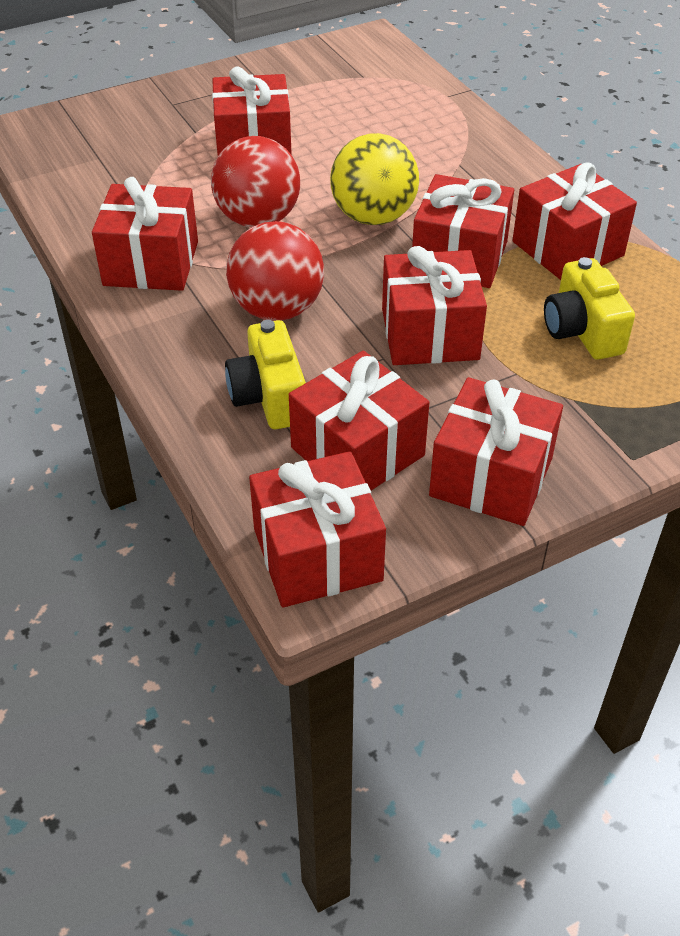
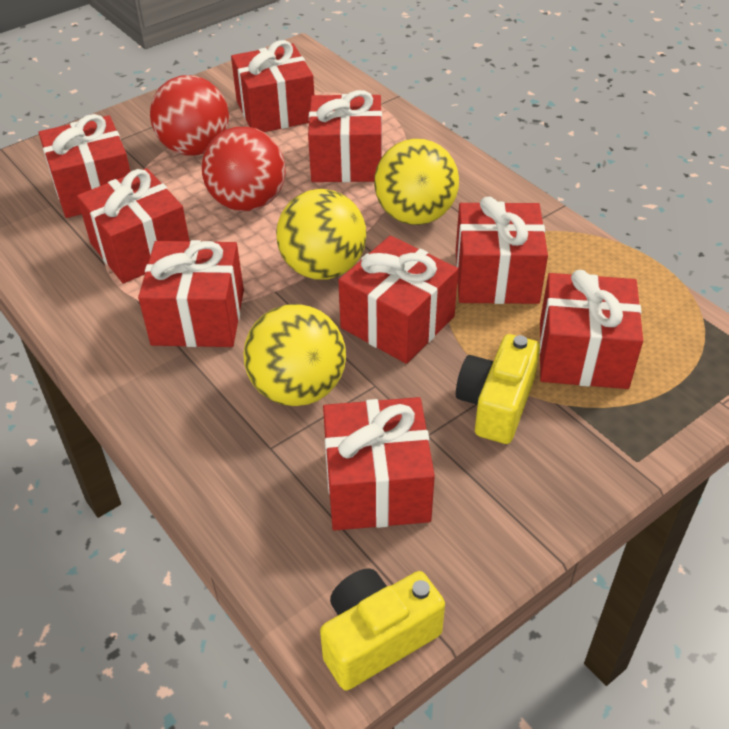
red gift: 8 -> 9
yellow ball: 1 -> 3

